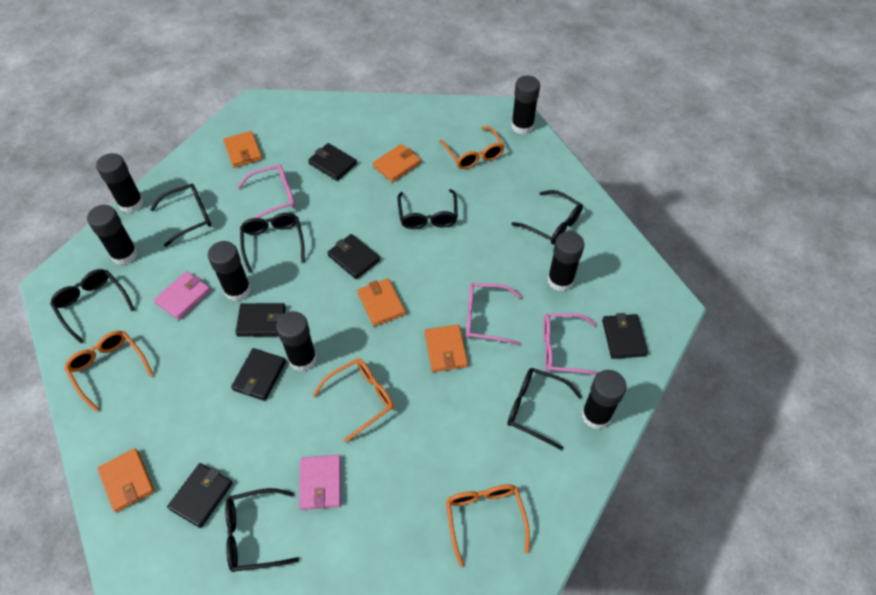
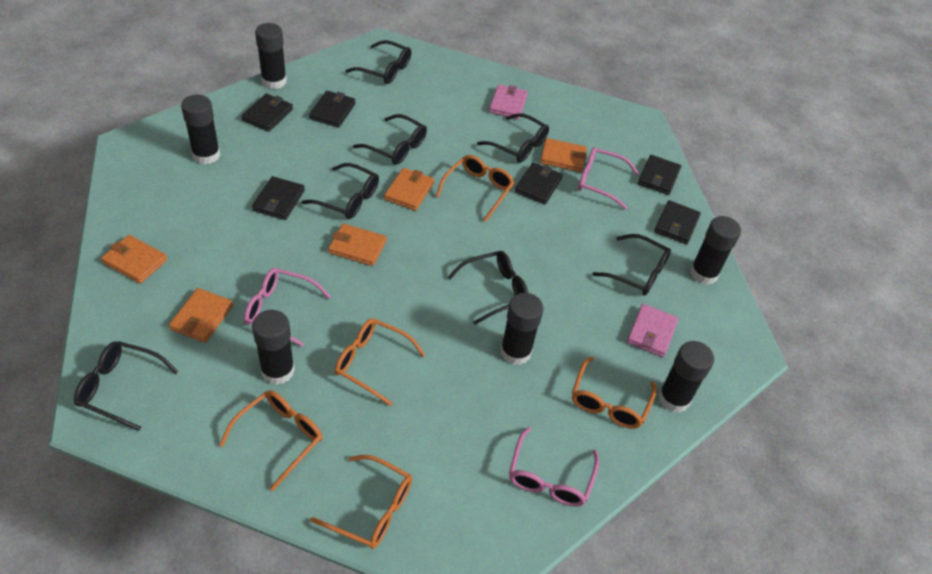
black glue stick: 7 -> 6
orange glasses: 4 -> 5

